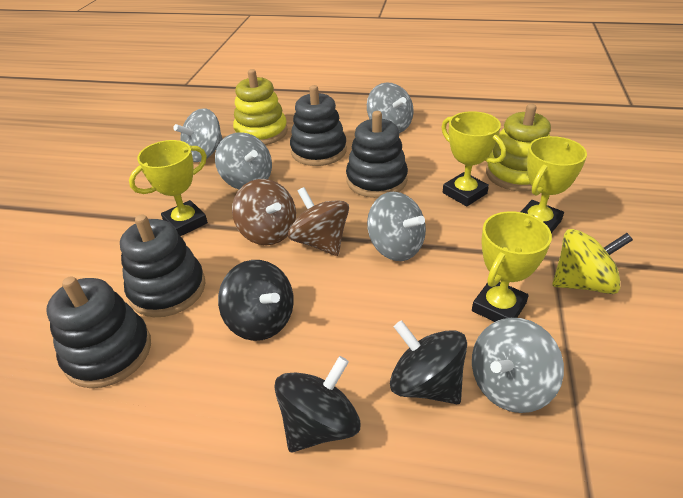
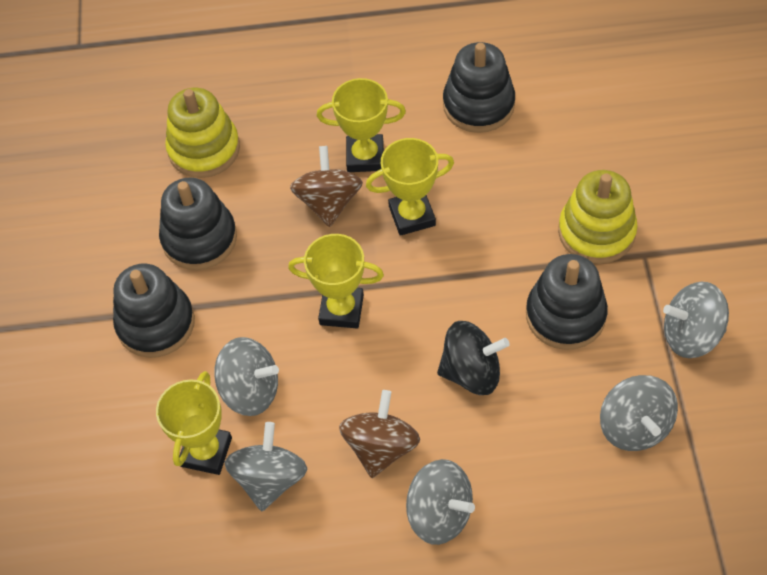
black spinning top: 3 -> 1
yellow spinning top: 1 -> 0

